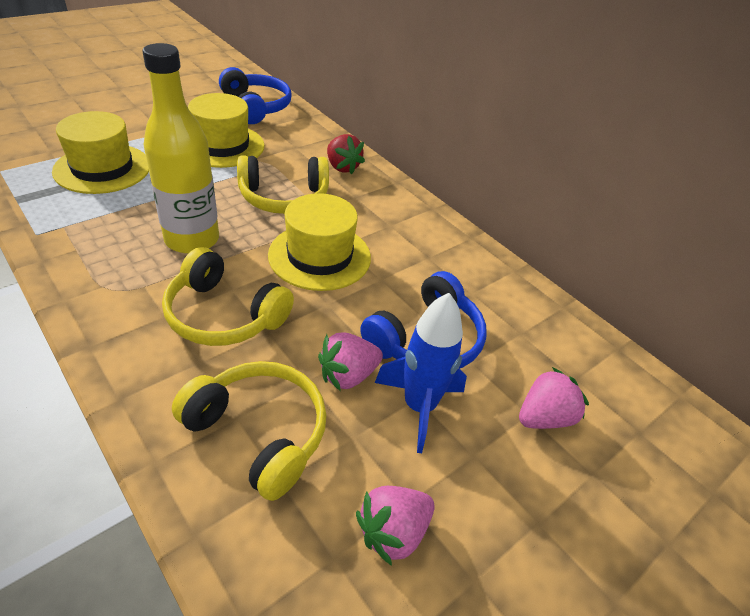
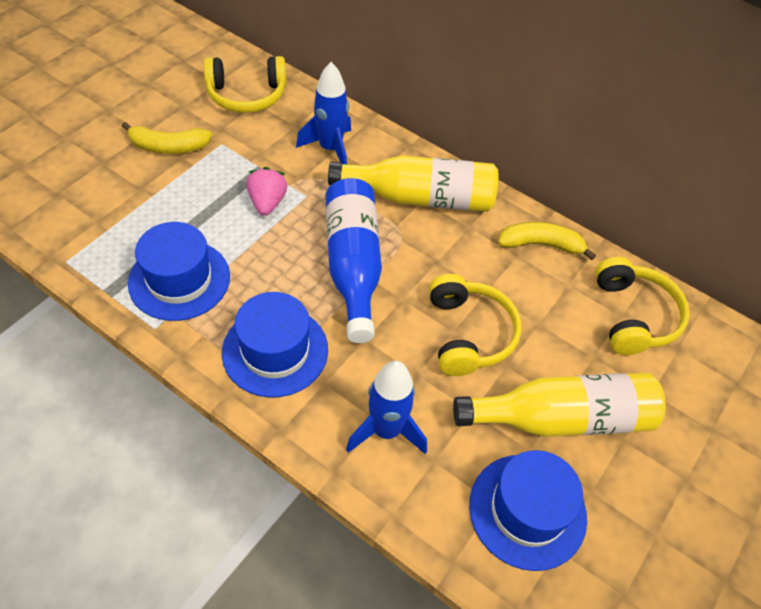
blue bottle: 0 -> 1
blue hat: 0 -> 3
blue headphones: 2 -> 0
blue rocket: 1 -> 2
pink strawberry: 3 -> 1
red strawberry: 1 -> 0
yellow banana: 0 -> 2
yellow bottle: 1 -> 2
yellow hat: 3 -> 0

